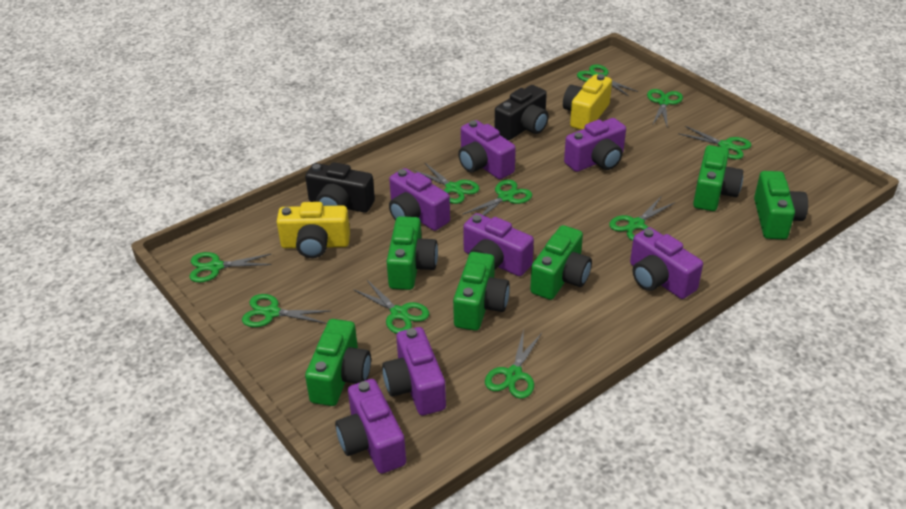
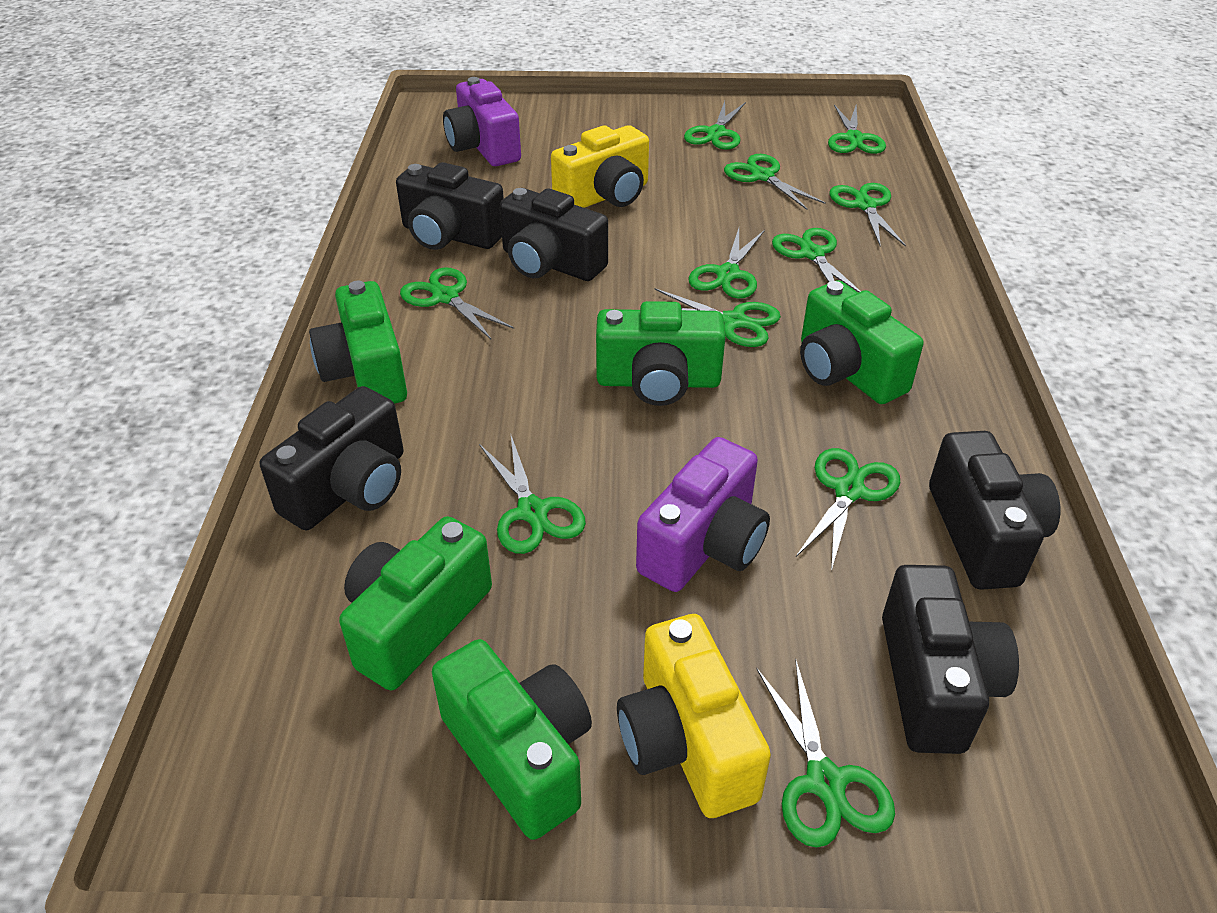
black camera: 2 -> 5
green camera: 6 -> 5
green scissors: 10 -> 11
purple camera: 7 -> 2

